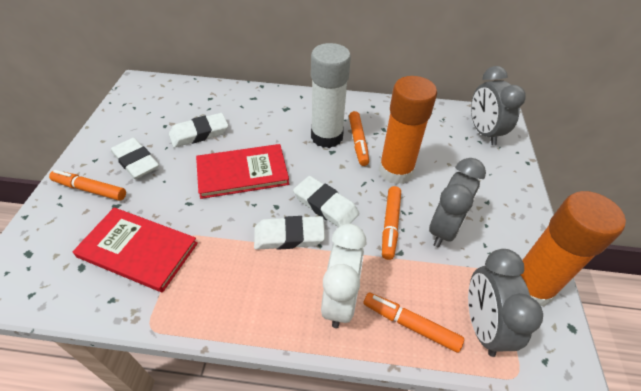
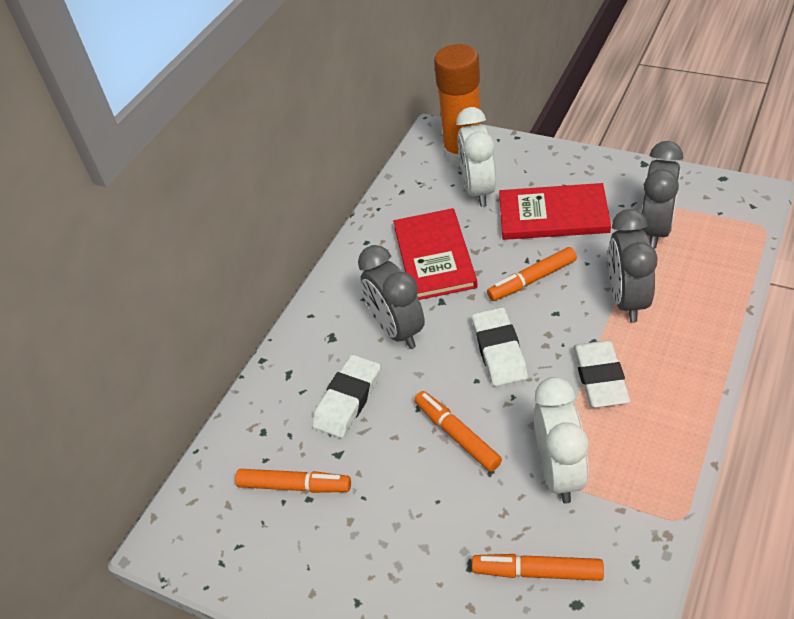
orange glue stick: 2 -> 1
white clock: 1 -> 2
white eraser: 4 -> 3
white glue stick: 1 -> 0

